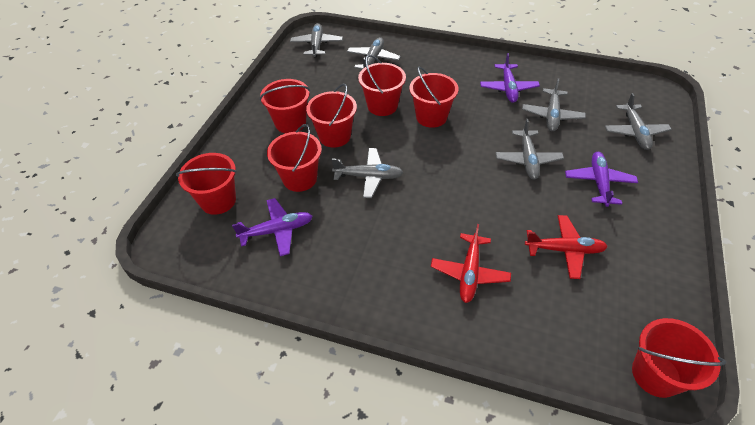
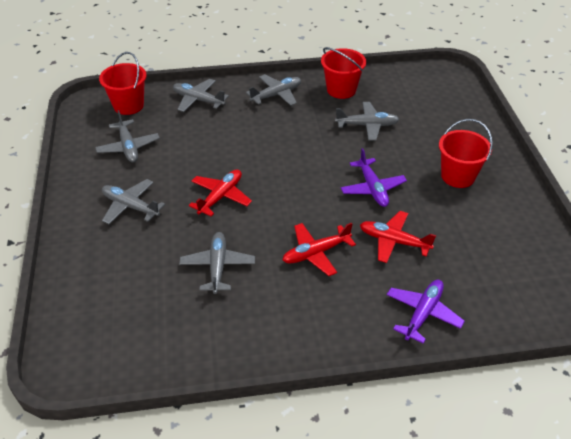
purple plane: 3 -> 2
red bucket: 7 -> 3
red plane: 2 -> 3

